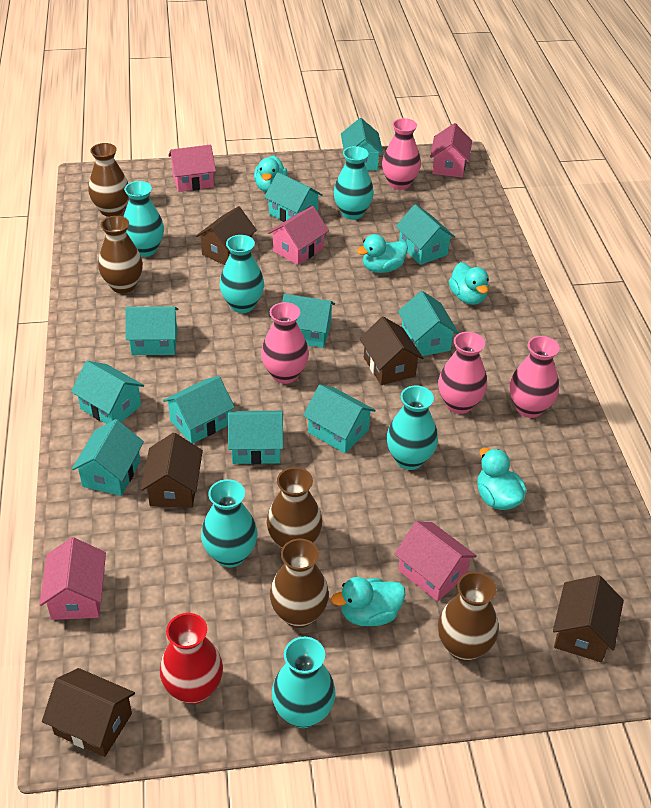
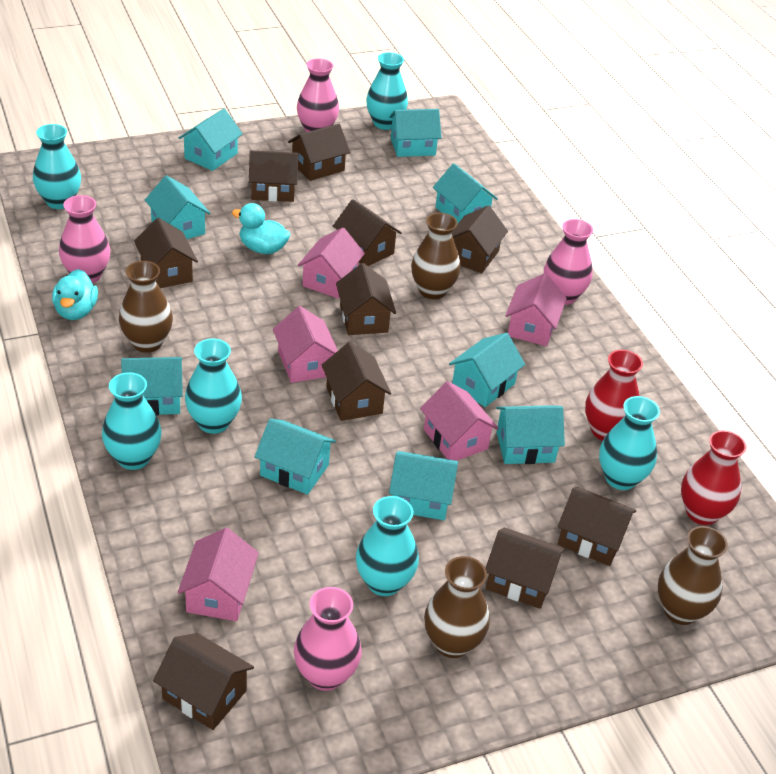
brown house: 5 -> 10
brown vase: 5 -> 4
red vase: 1 -> 2
turquoise duck: 5 -> 2
turquoise house: 11 -> 9

